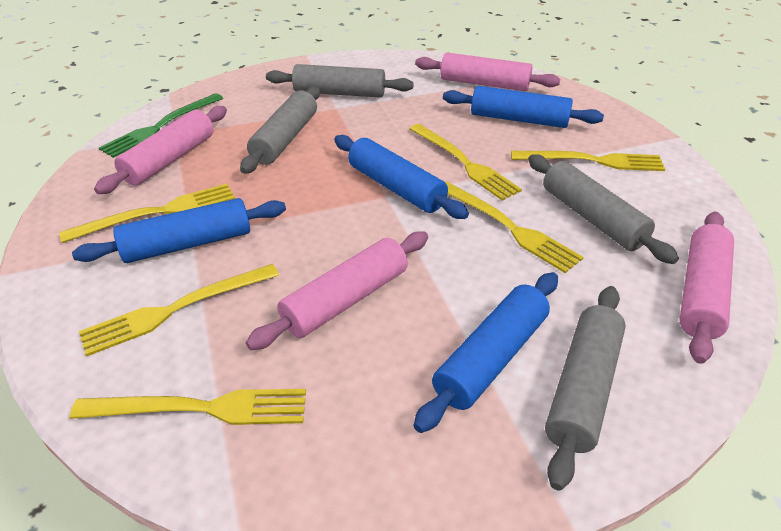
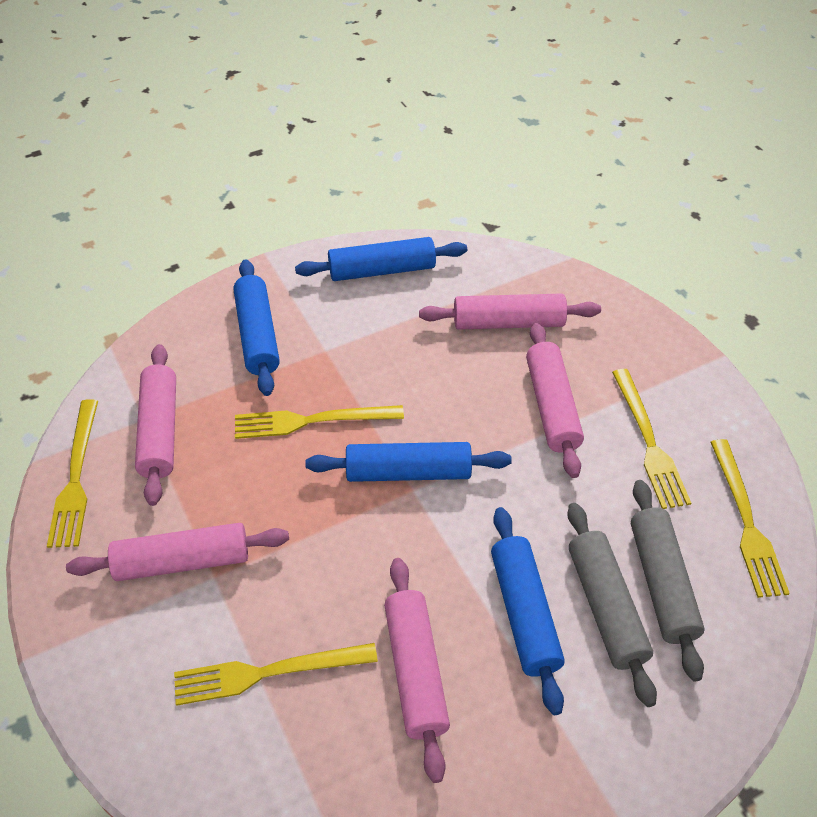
green fork: 1 -> 0
grey rolling pin: 4 -> 2
pink rolling pin: 4 -> 5
yellow fork: 6 -> 5

